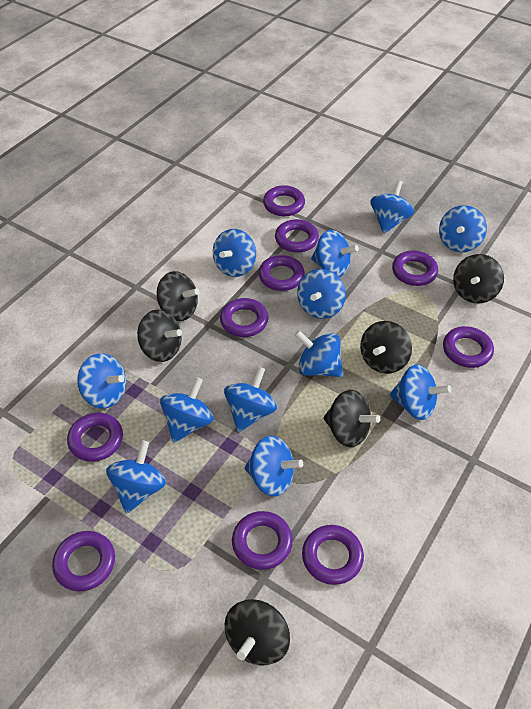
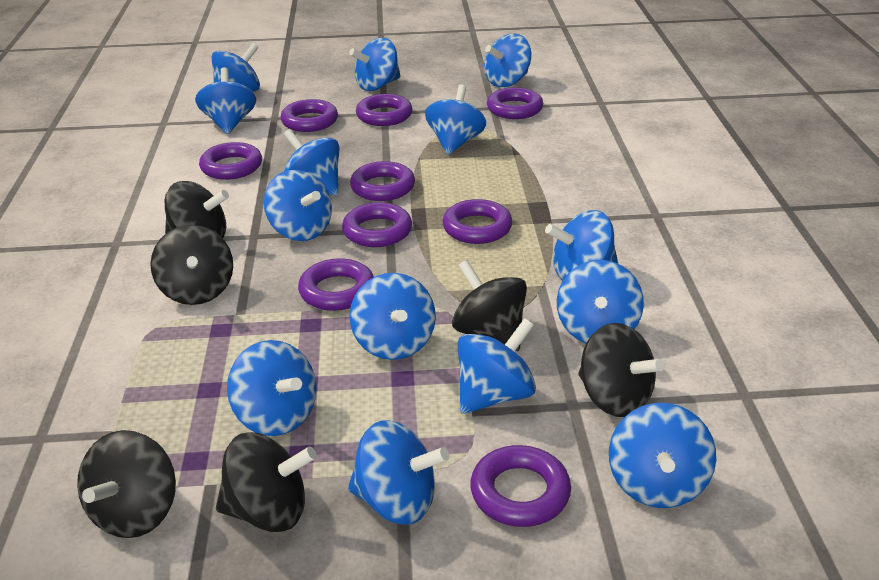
blue spinning top: 12 -> 14
purple ring: 10 -> 9

